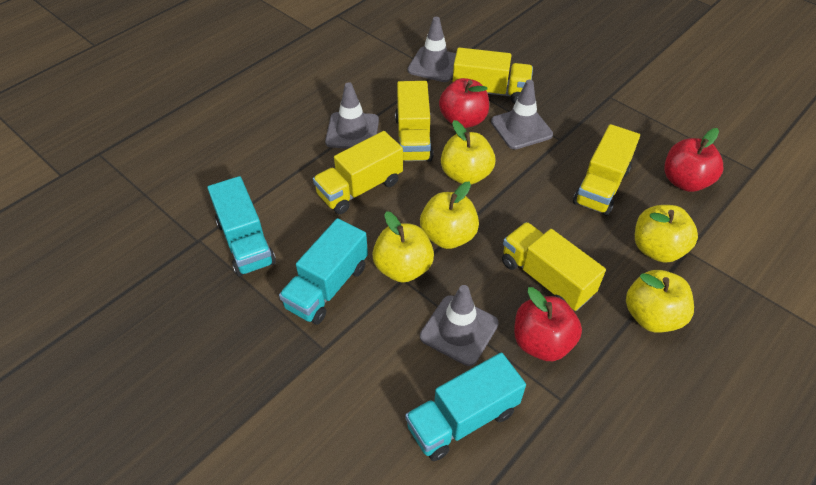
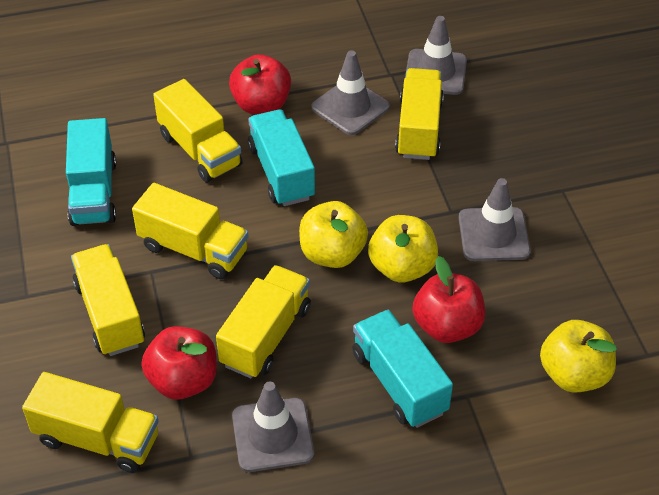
yellow apple: 5 -> 3
yellow truck: 5 -> 6

